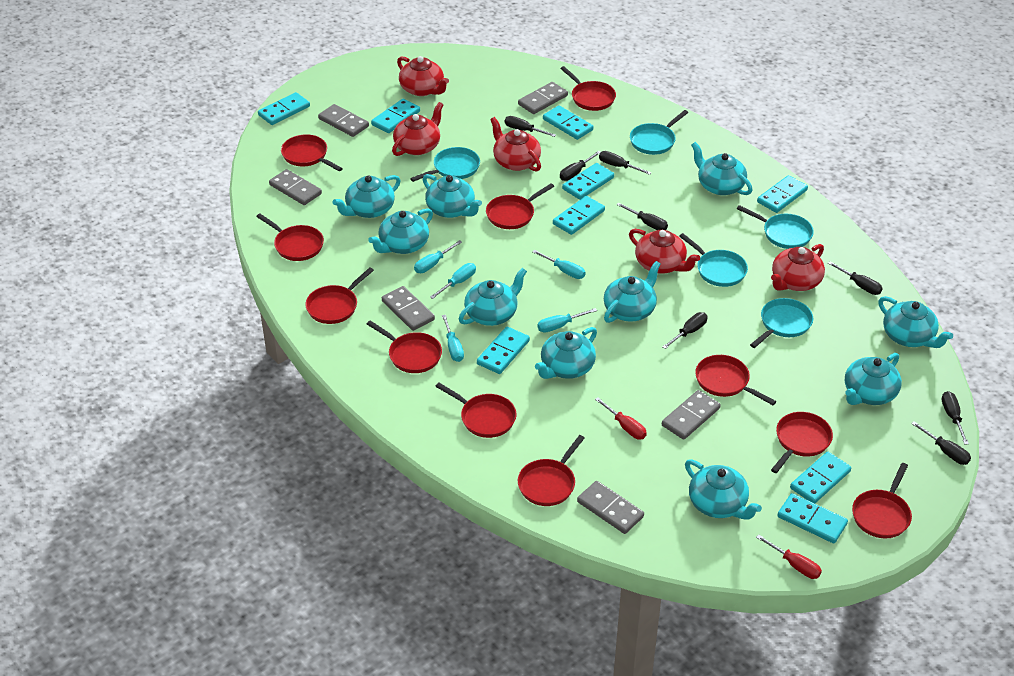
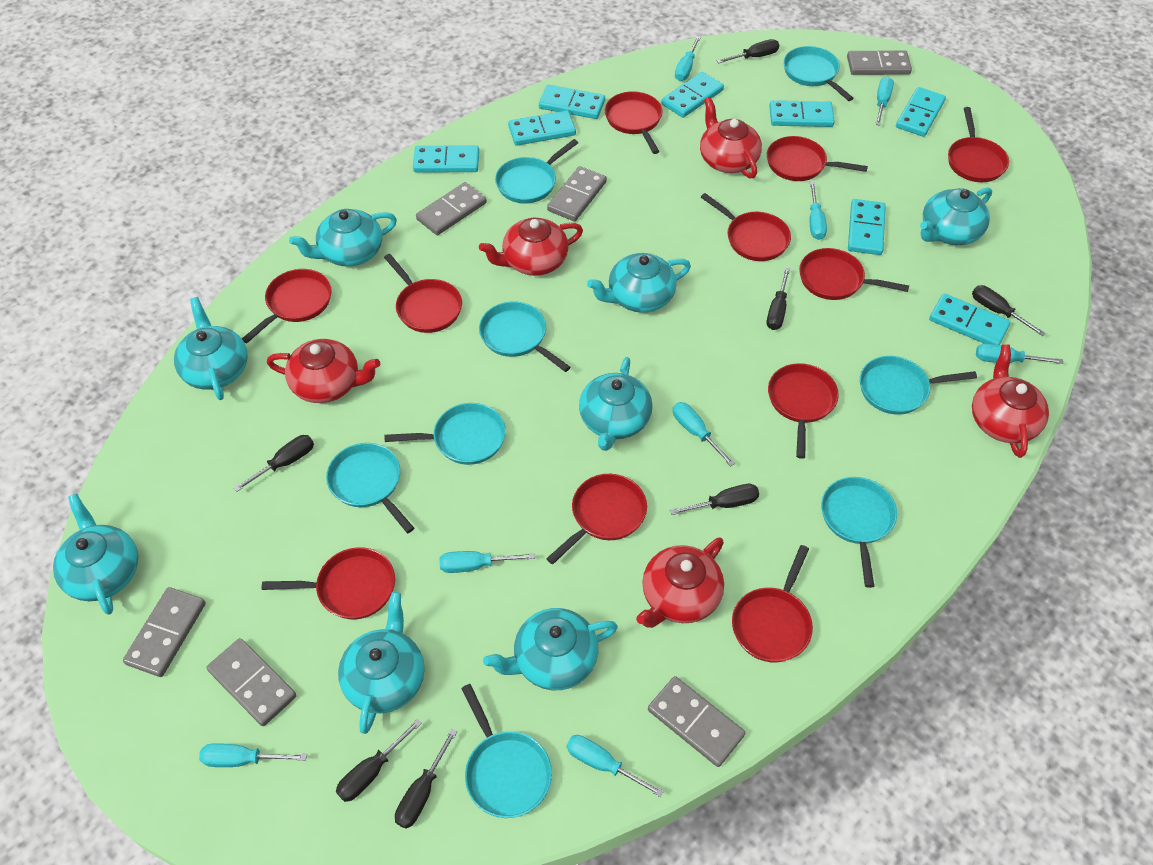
black screwdriver: 8 -> 7
red screwdriver: 2 -> 0
turquoise domino: 9 -> 8
turquoise pan: 5 -> 8
turquoise screwdriver: 5 -> 8
turquoise teapot: 10 -> 8

